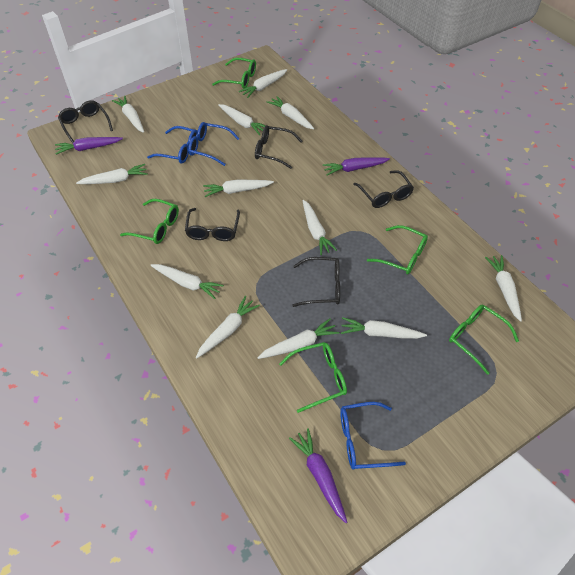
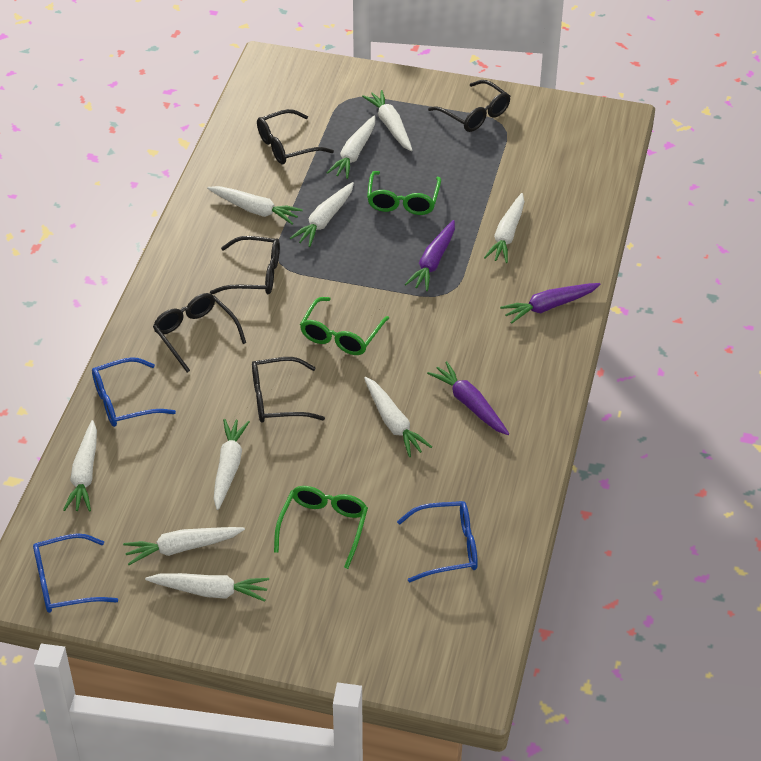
green glasses: 5 -> 3
white carrot: 12 -> 10

